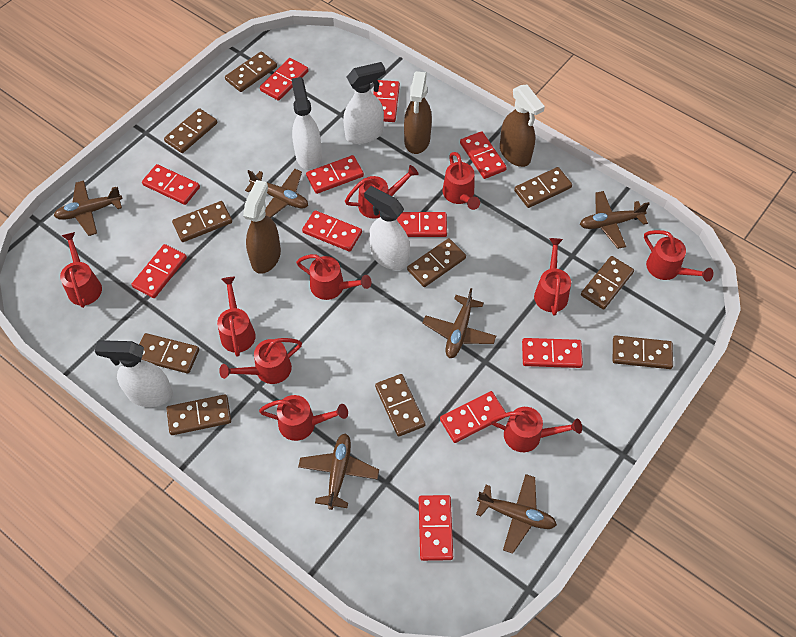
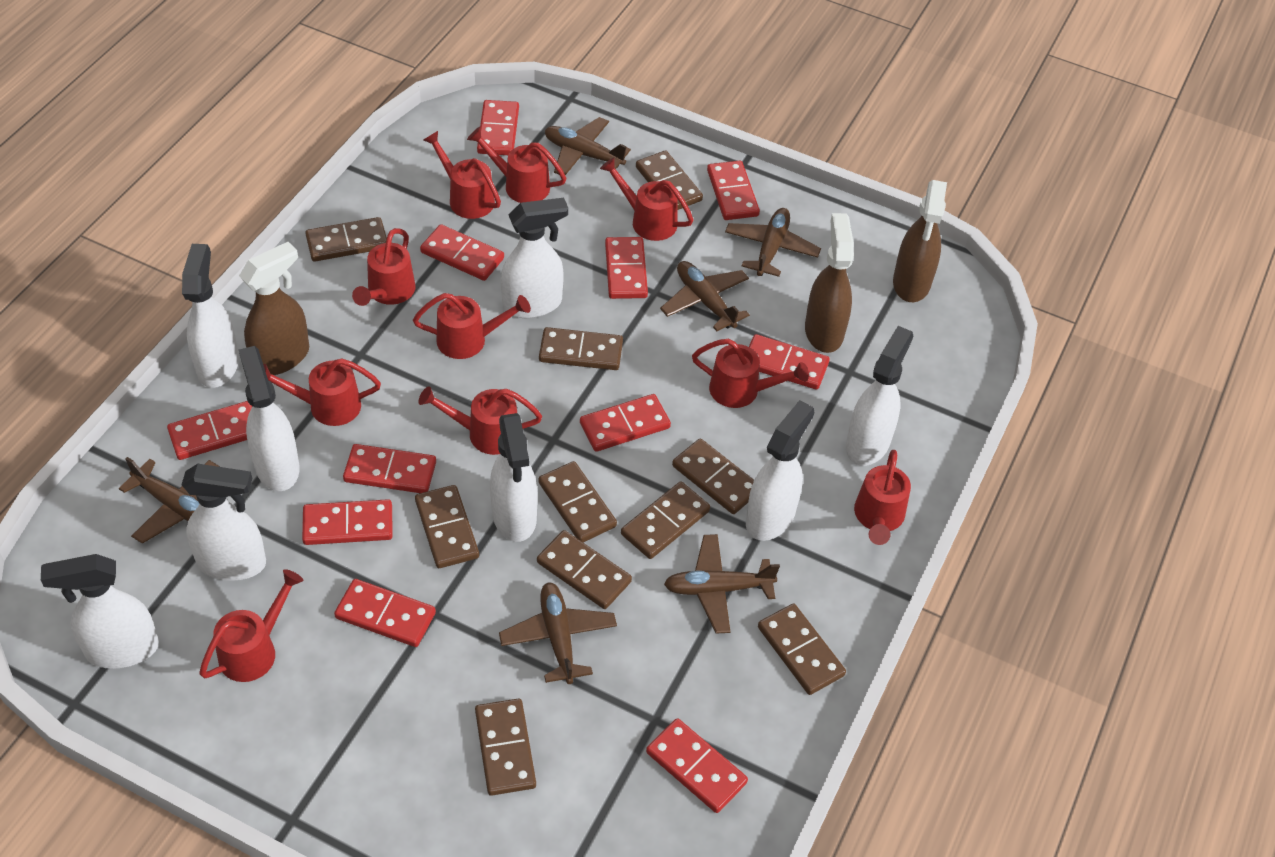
white spray bottle: 4 -> 8

